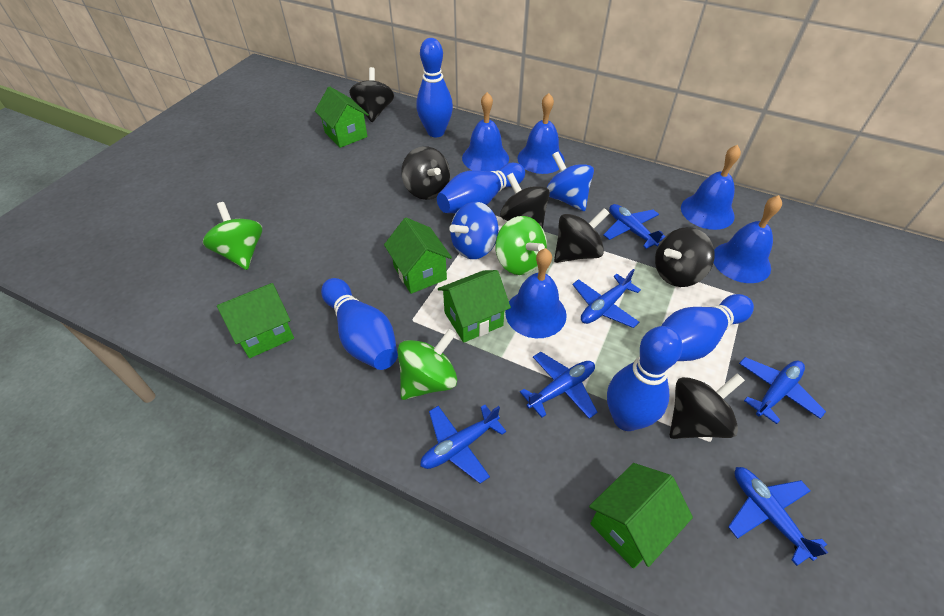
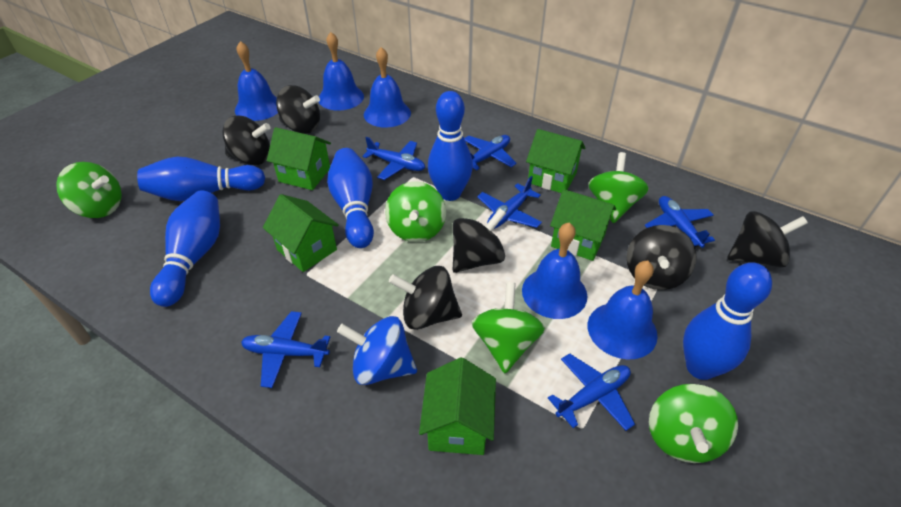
blue spinning top: 2 -> 1
green spinning top: 3 -> 5

